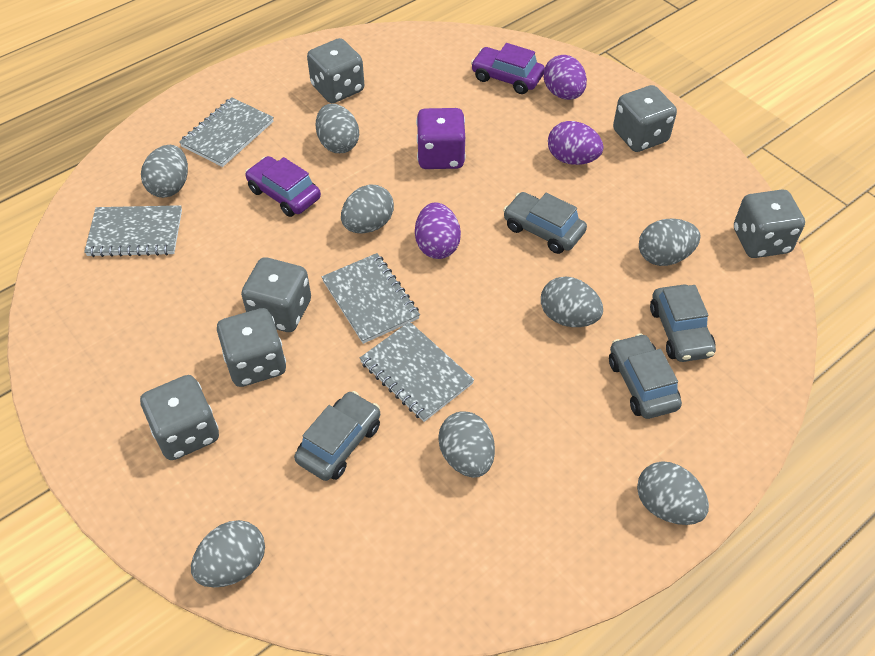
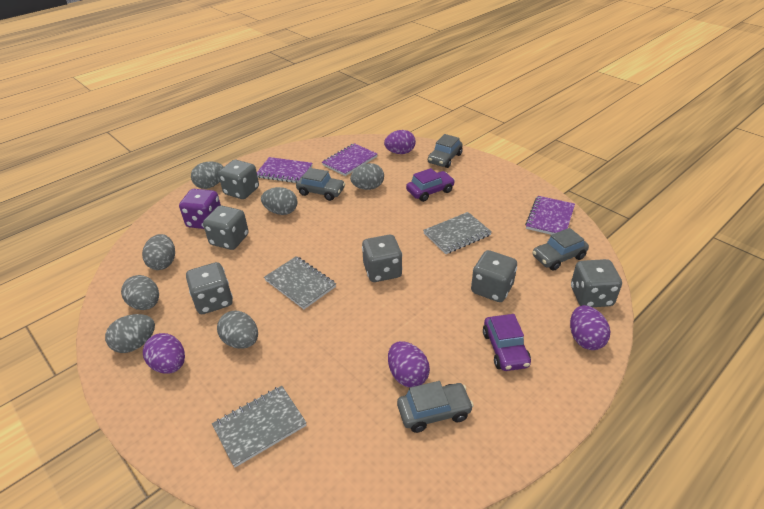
grey egg: 8 -> 7
grey notebook: 4 -> 3
purple egg: 3 -> 4
purple notebook: 0 -> 3

